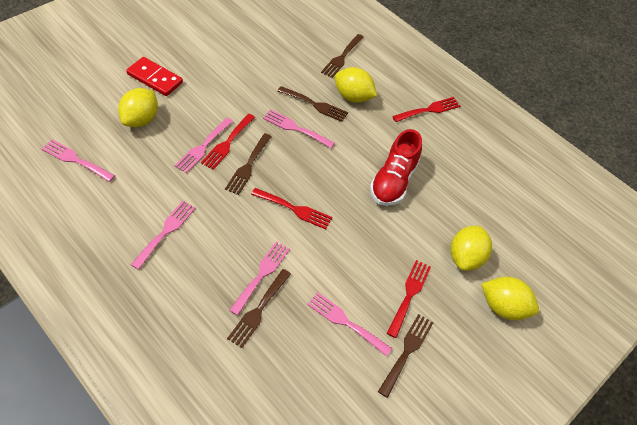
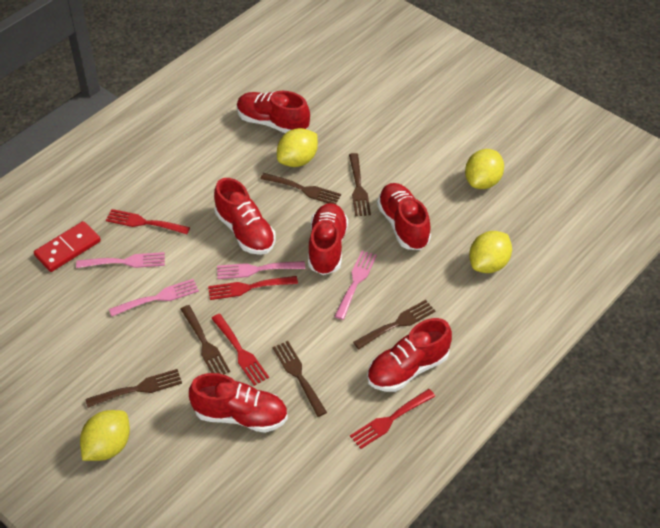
brown fork: 5 -> 6
pink fork: 6 -> 4
red shoe: 1 -> 6

